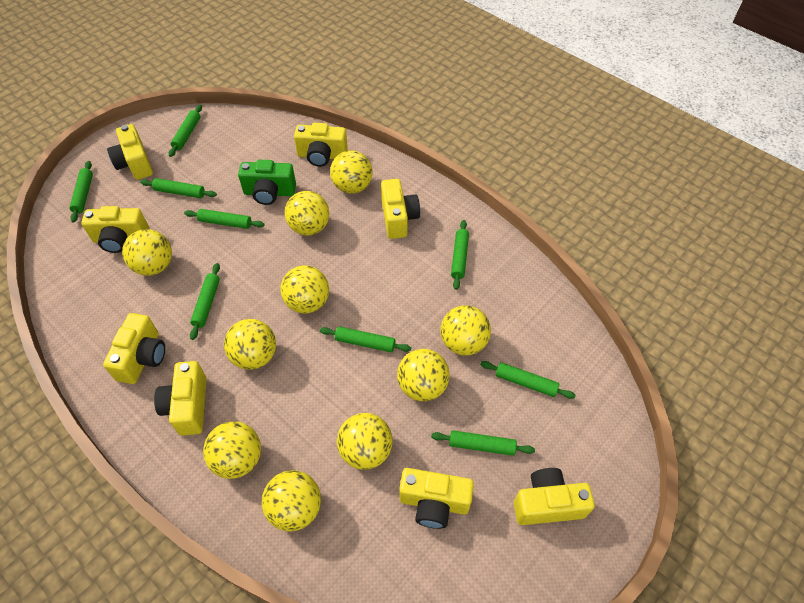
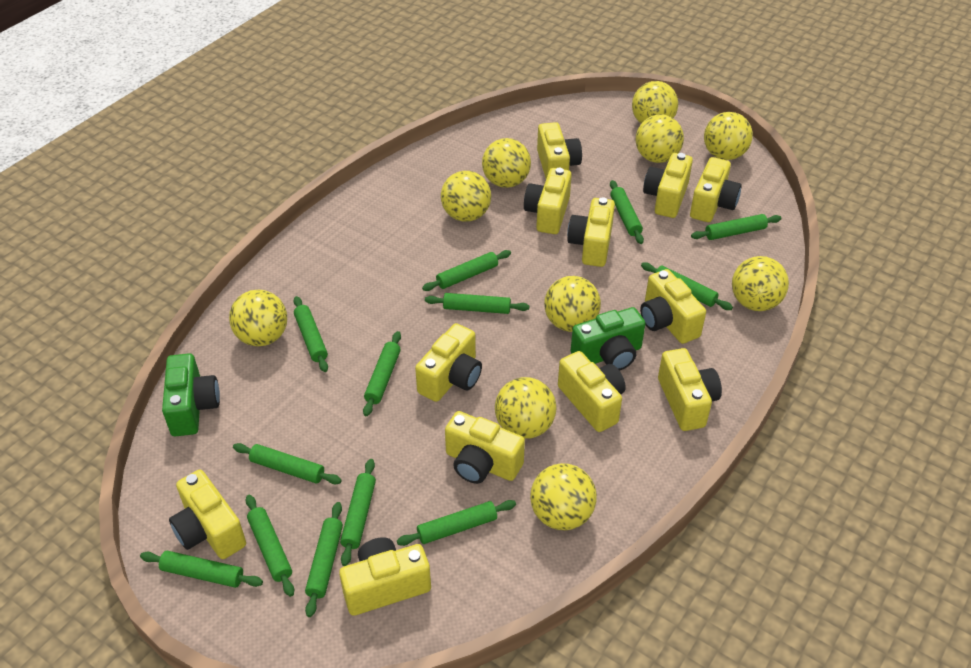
green camera: 1 -> 2
green rolling pin: 9 -> 13
yellow camera: 8 -> 12

